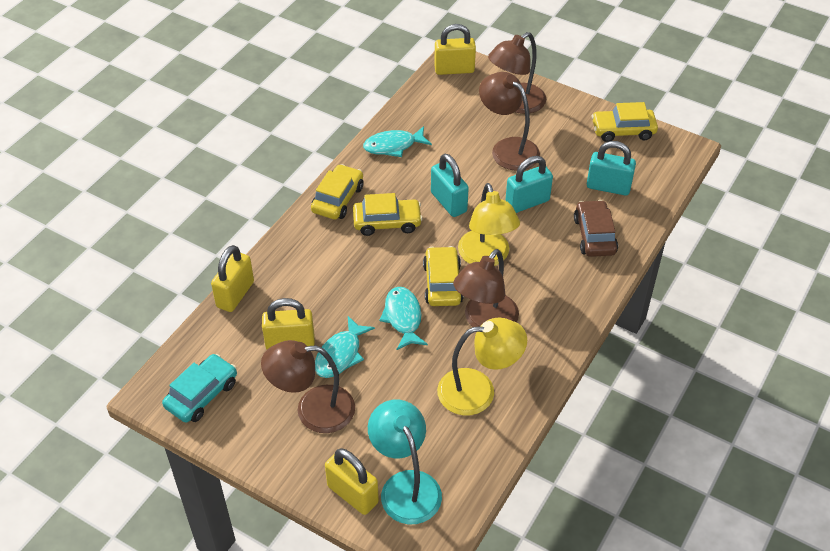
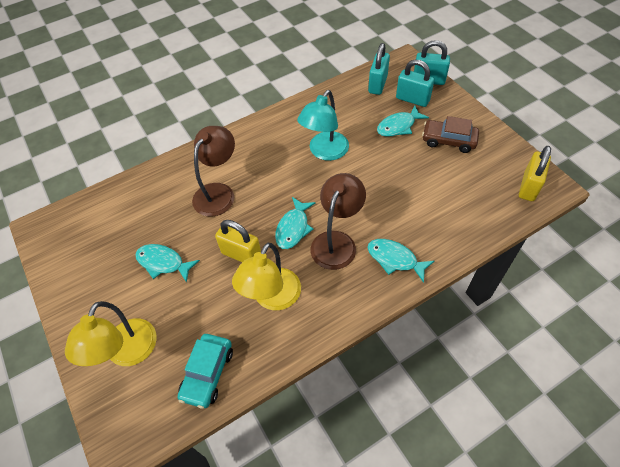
brown lamp: 4 -> 2
turquoise fish: 3 -> 4
yellow car: 4 -> 0
yellow padlock: 4 -> 2

